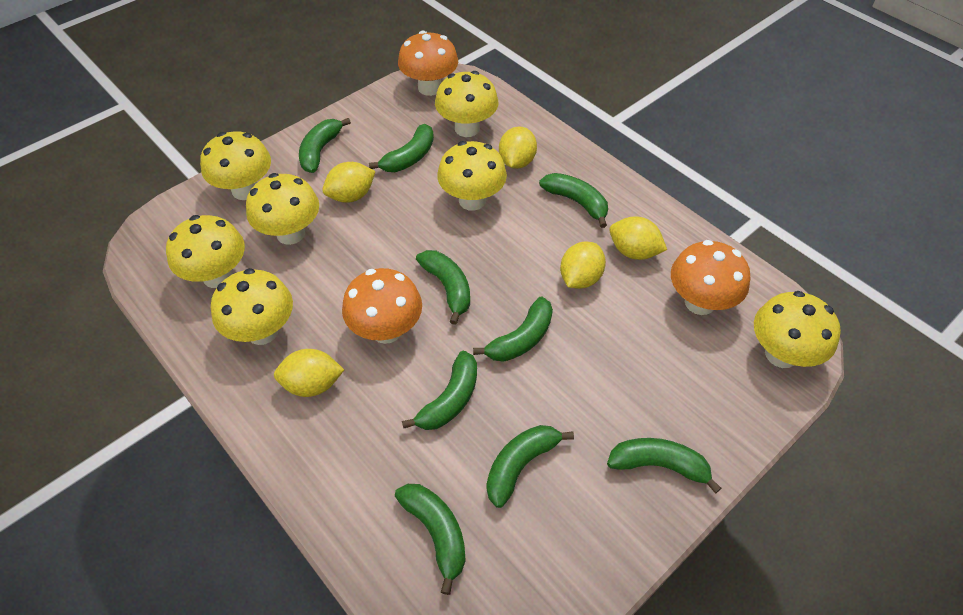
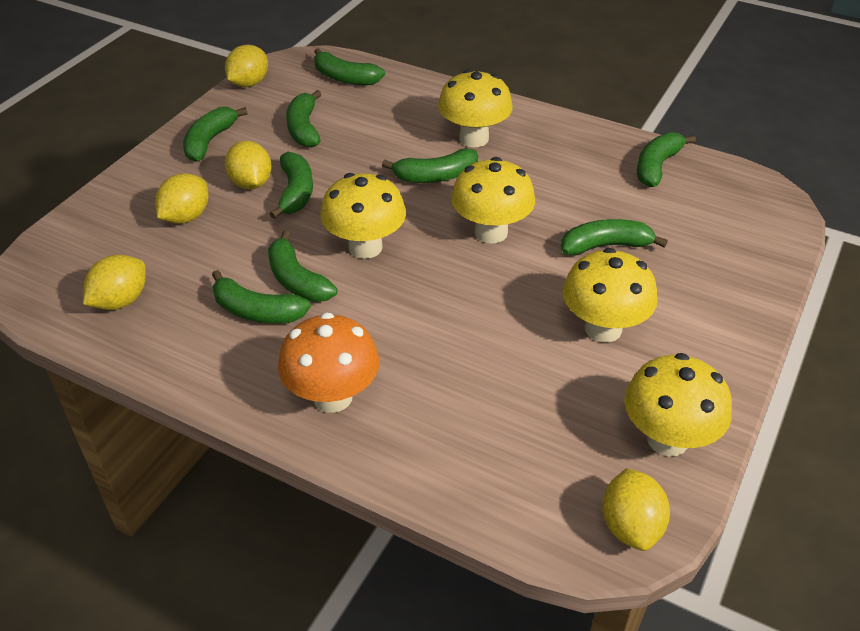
orange mushroom: 3 -> 1
yellow mushroom: 7 -> 5

